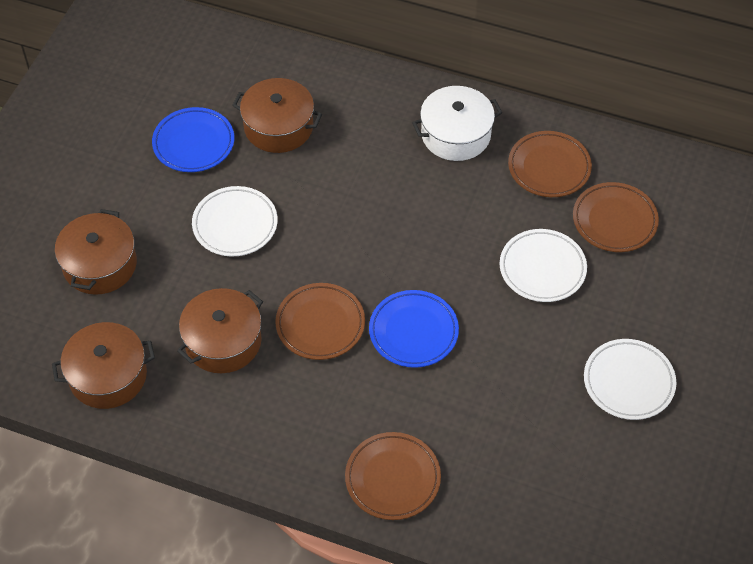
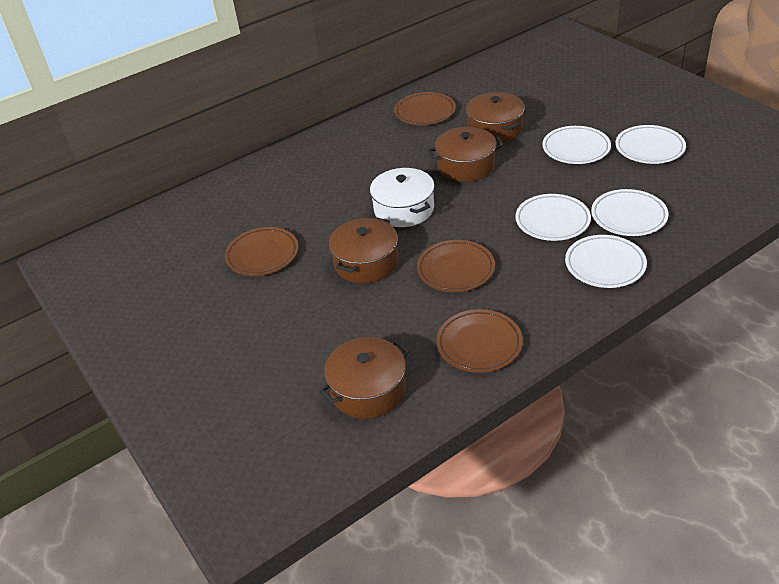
blue plate: 2 -> 0
white plate: 3 -> 5

